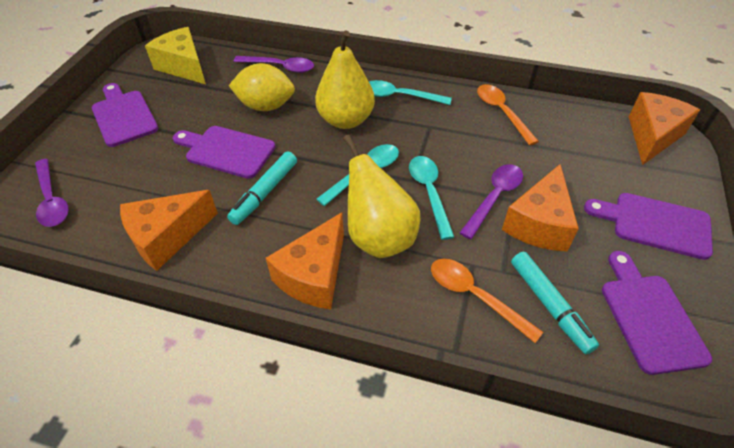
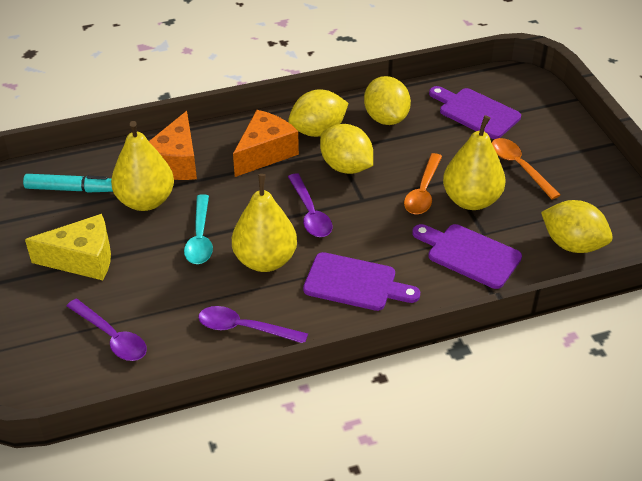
orange cheese: 4 -> 2
purple cutting board: 4 -> 3
turquoise marker: 2 -> 1
turquoise spoon: 3 -> 1
yellow lemon: 1 -> 4
yellow pear: 2 -> 3

